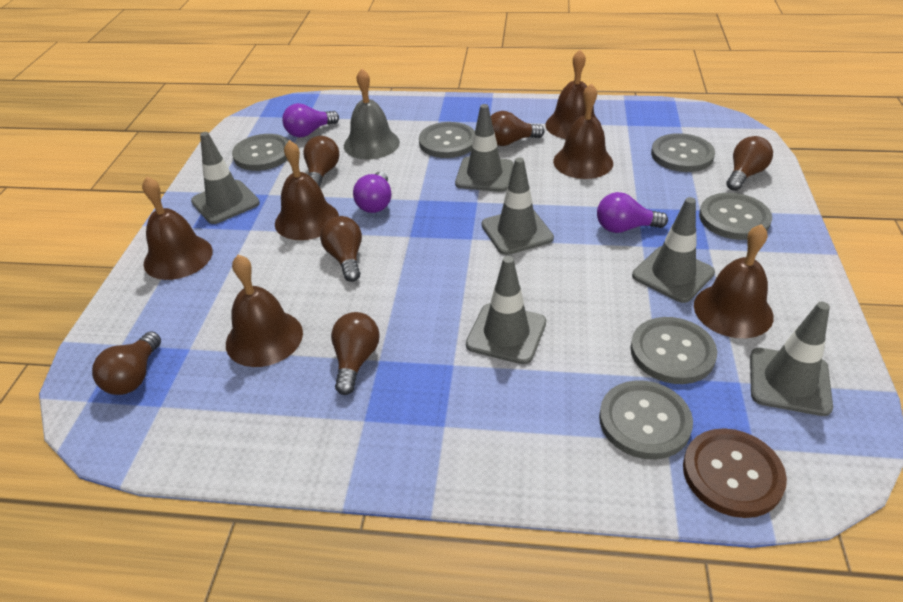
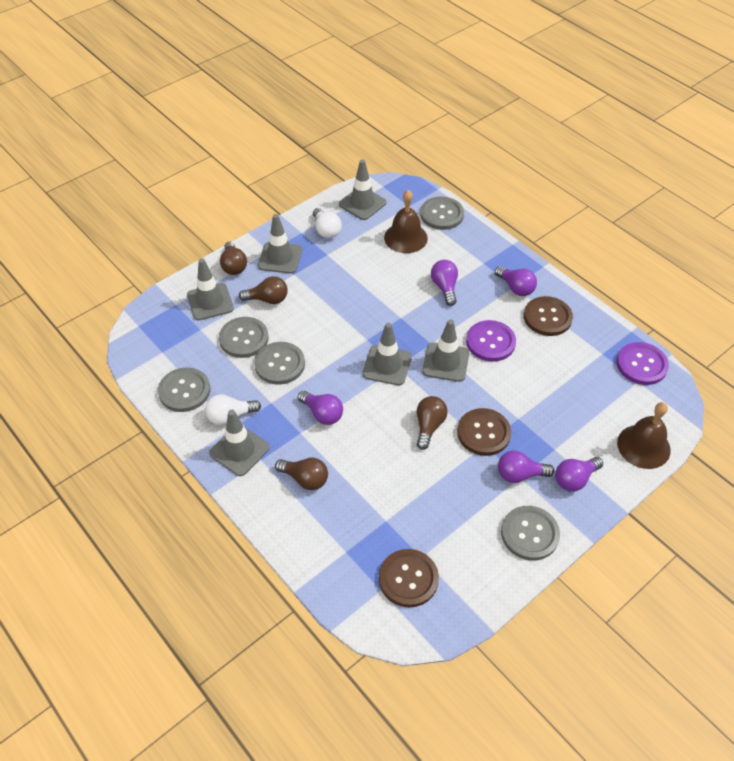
brown bell: 6 -> 2
brown button: 1 -> 3
brown light bulb: 6 -> 4
grey bell: 1 -> 0
grey button: 6 -> 5
purple button: 0 -> 2
purple light bulb: 3 -> 5
white light bulb: 0 -> 2

